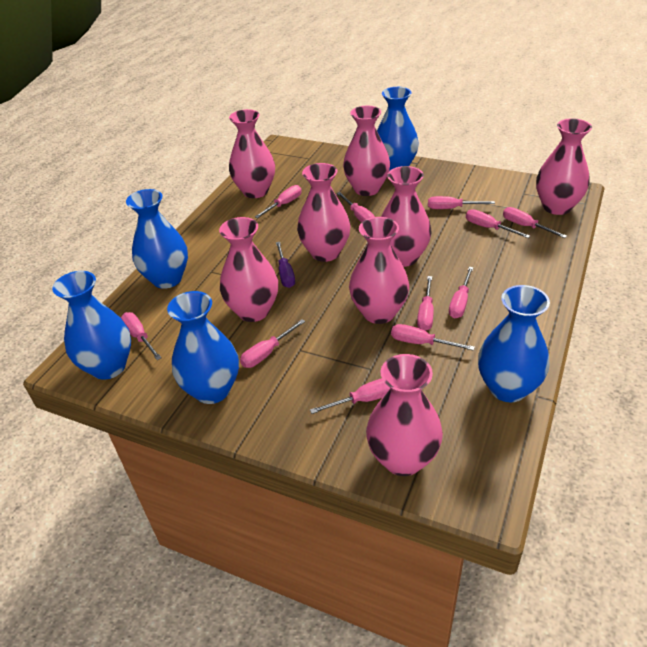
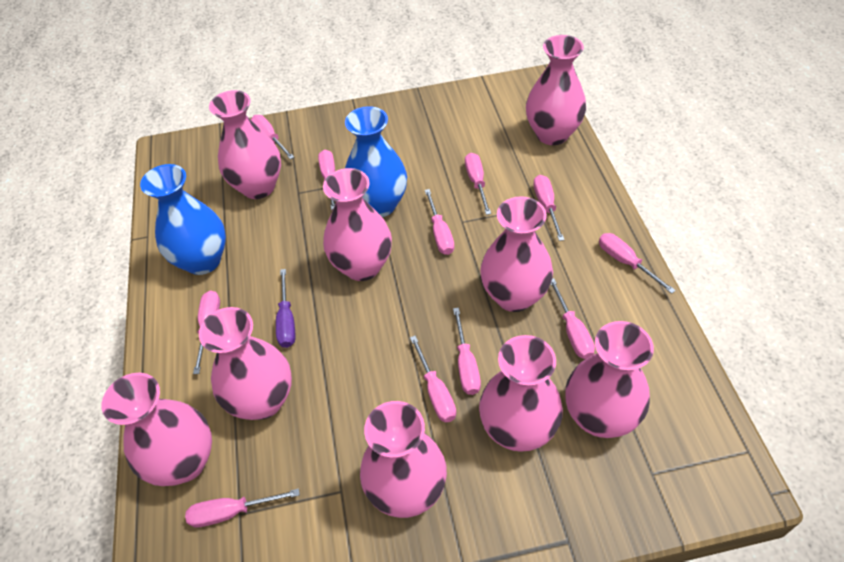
blue vase: 5 -> 2
pink vase: 8 -> 9

